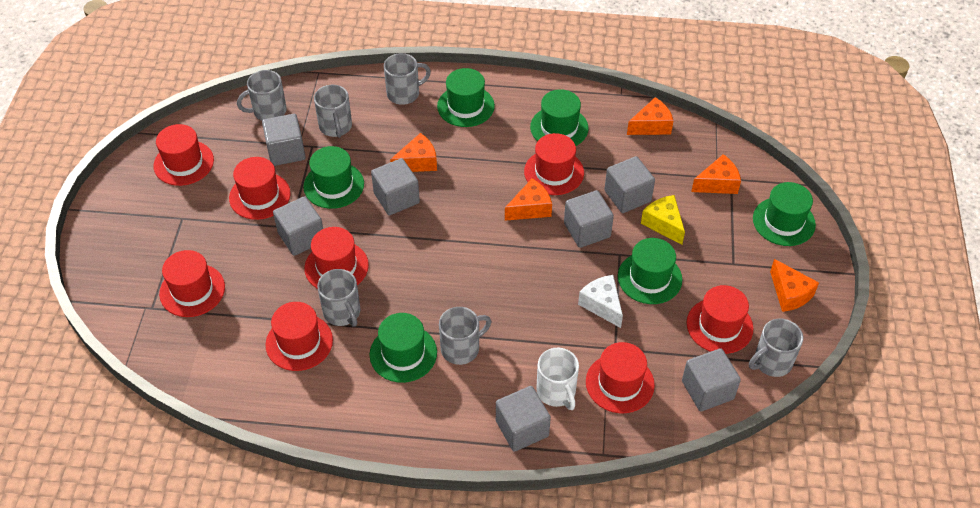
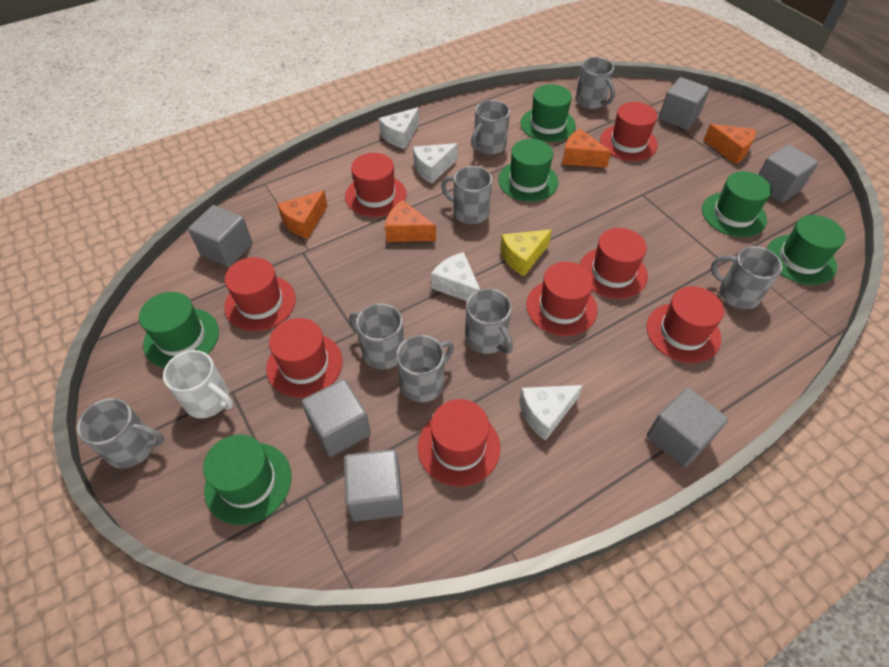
grey cube: 7 -> 6
grey mug: 6 -> 8
orange cheese: 5 -> 4
white cheese: 1 -> 4

